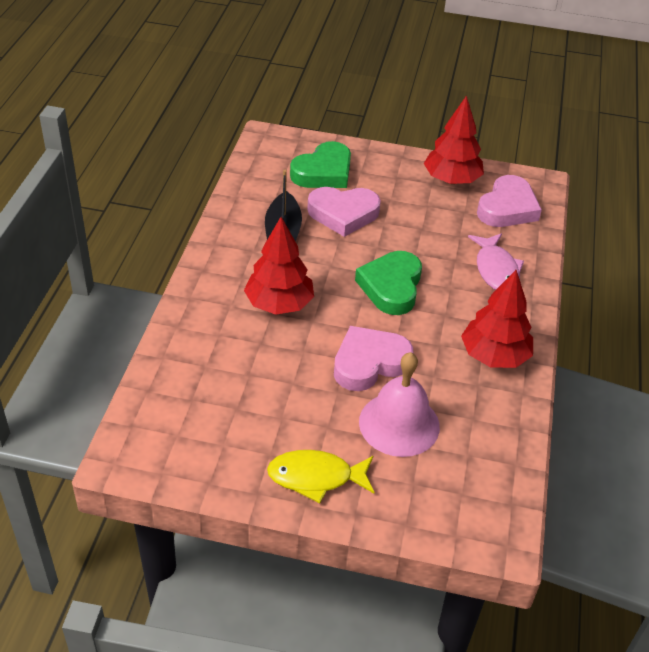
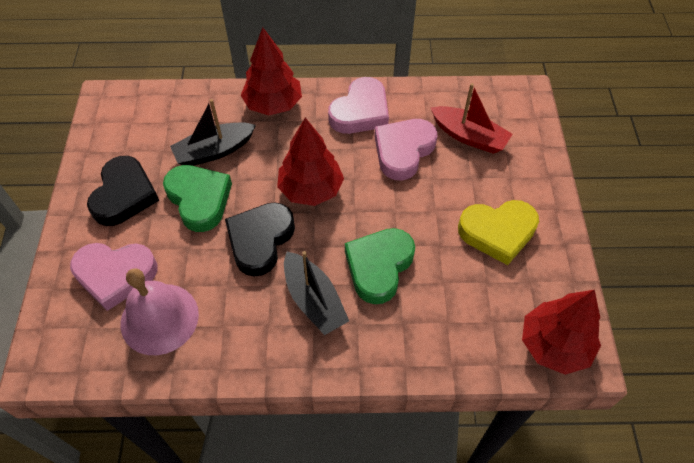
black boat: 1 -> 2
black heart: 0 -> 2
pink fish: 1 -> 0
red boat: 0 -> 1
yellow fish: 1 -> 0
yellow heart: 0 -> 1

